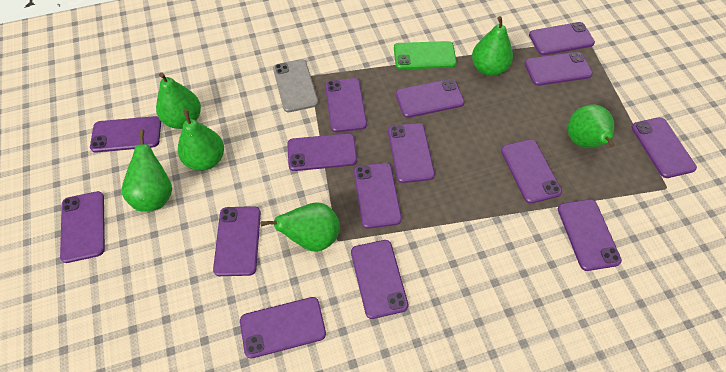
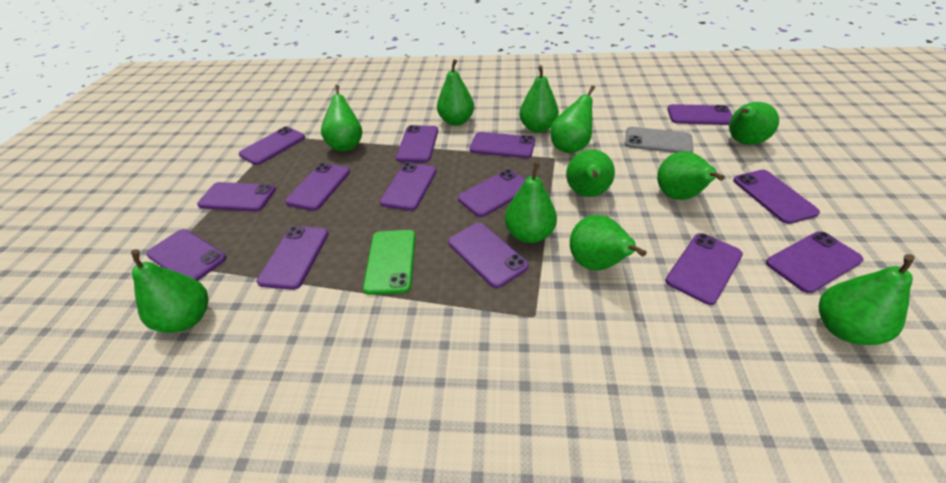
green pear: 6 -> 11
purple phone: 15 -> 14

